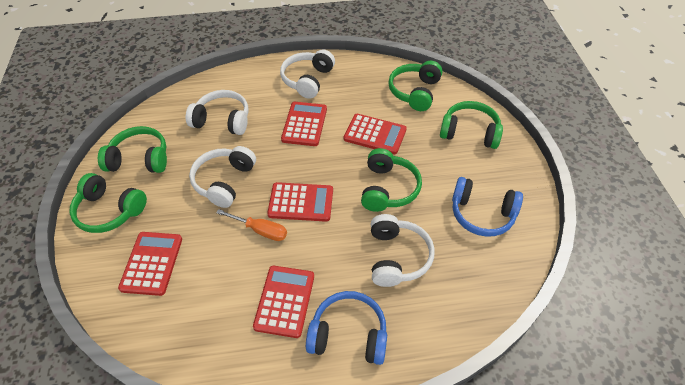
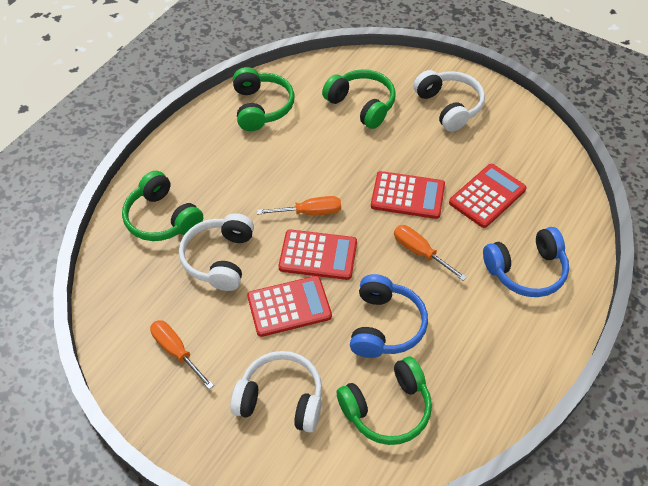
green headphones: 5 -> 4
orange screwdriver: 1 -> 3
red calculator: 5 -> 4
white headphones: 4 -> 3

